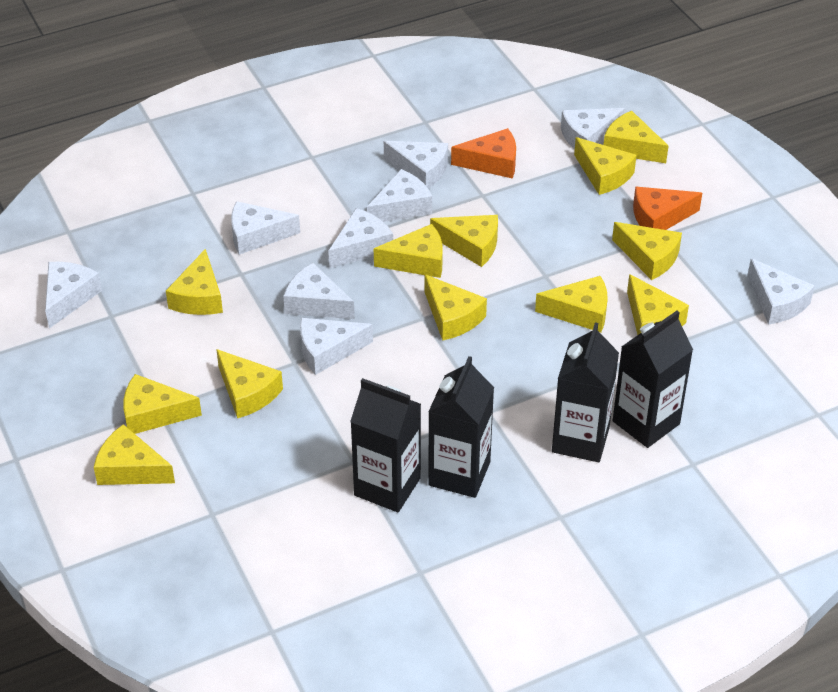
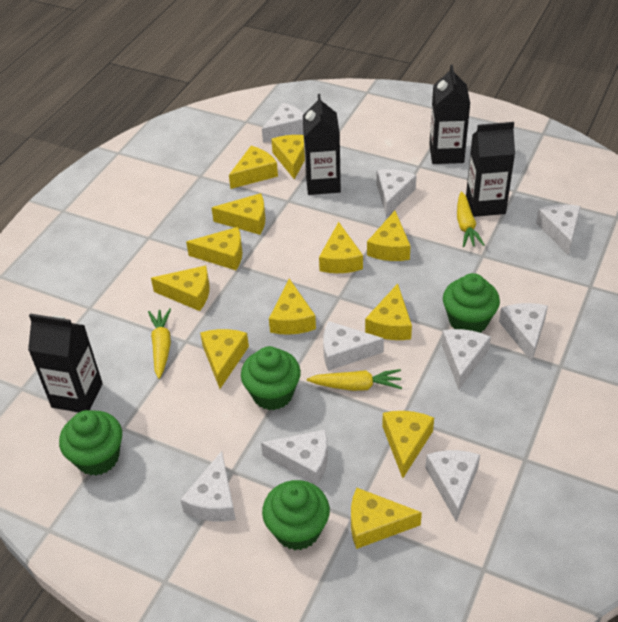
green cupcake: 0 -> 4
orange cheese: 2 -> 0
yellow carrot: 0 -> 3

